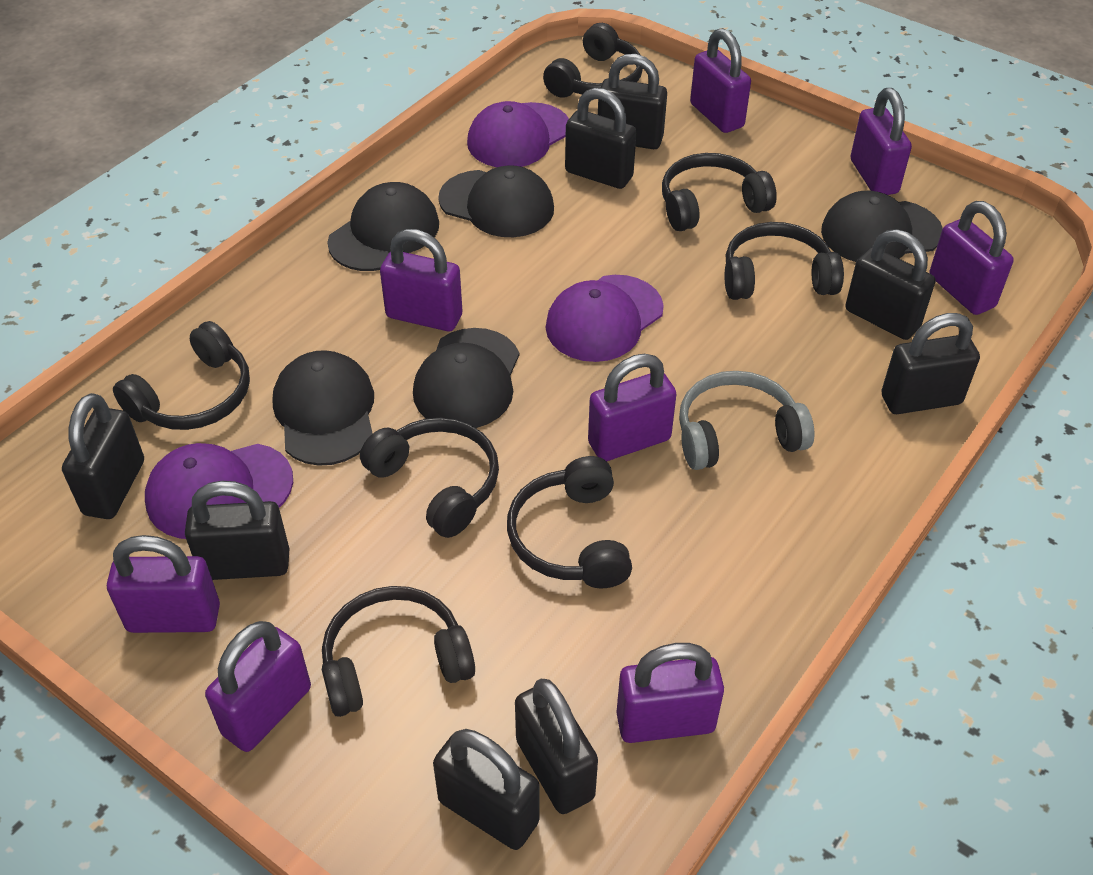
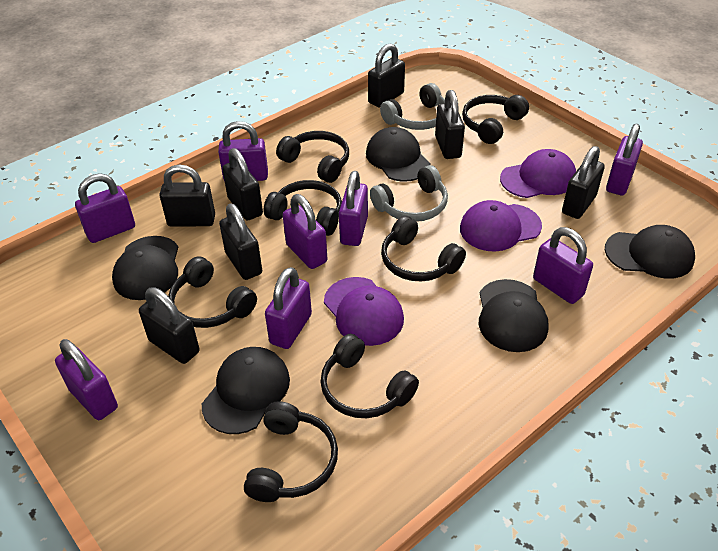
black padlock: 8 -> 7
grey headphones: 1 -> 2

